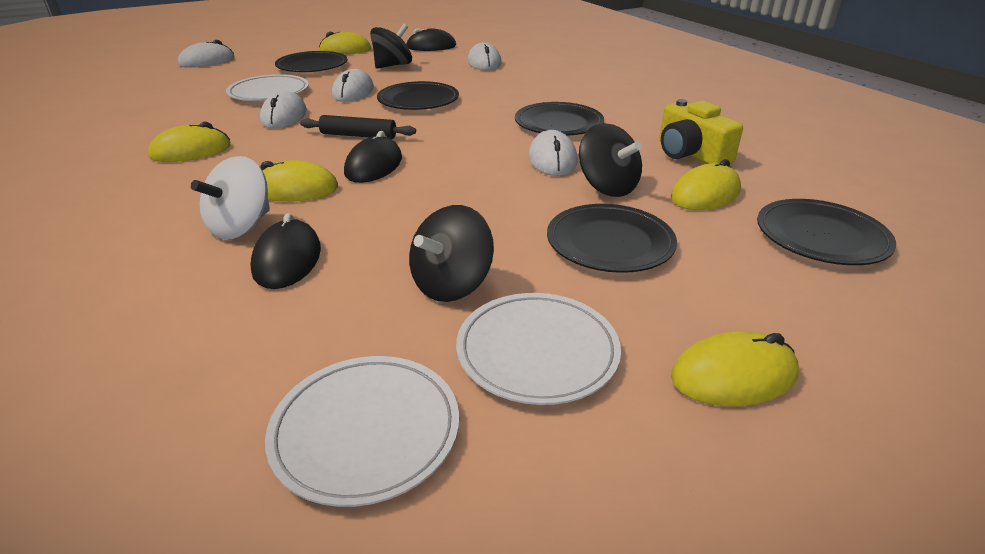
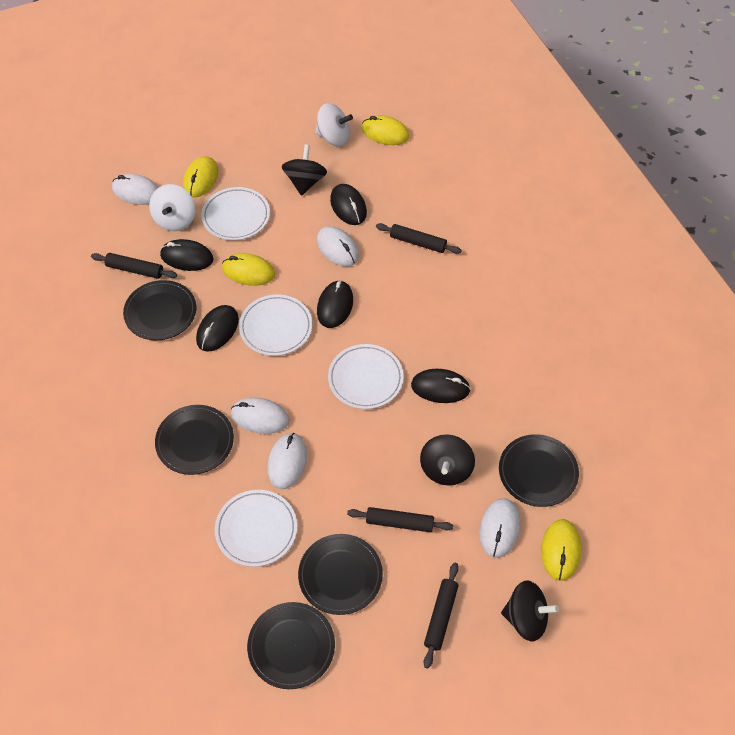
black mouse: 3 -> 5
black rolling pin: 1 -> 4
white plate: 3 -> 4
white spinning top: 1 -> 2
yellow camera: 1 -> 0
yellow mouse: 5 -> 4

